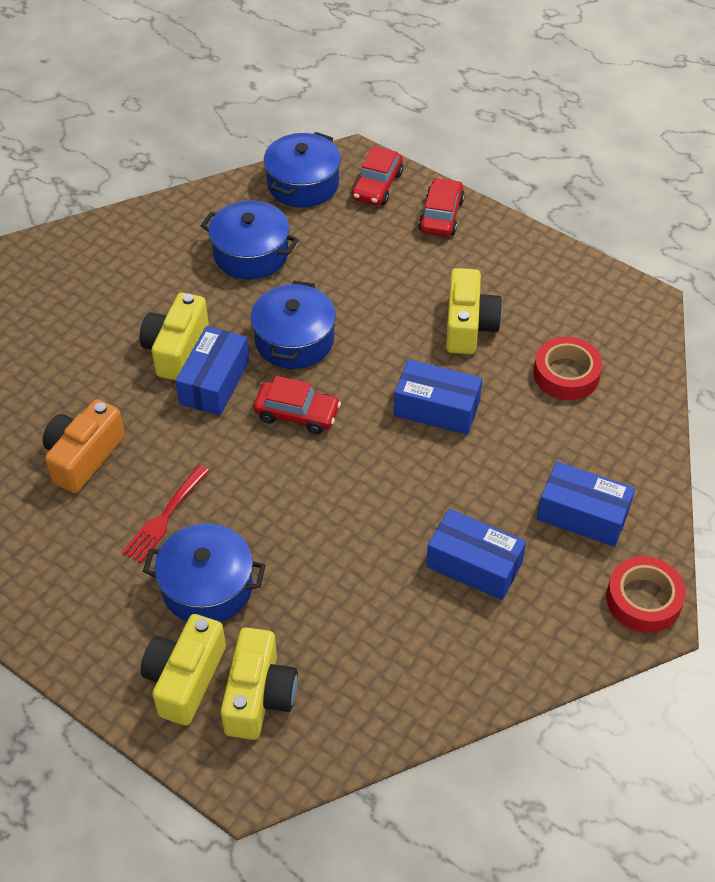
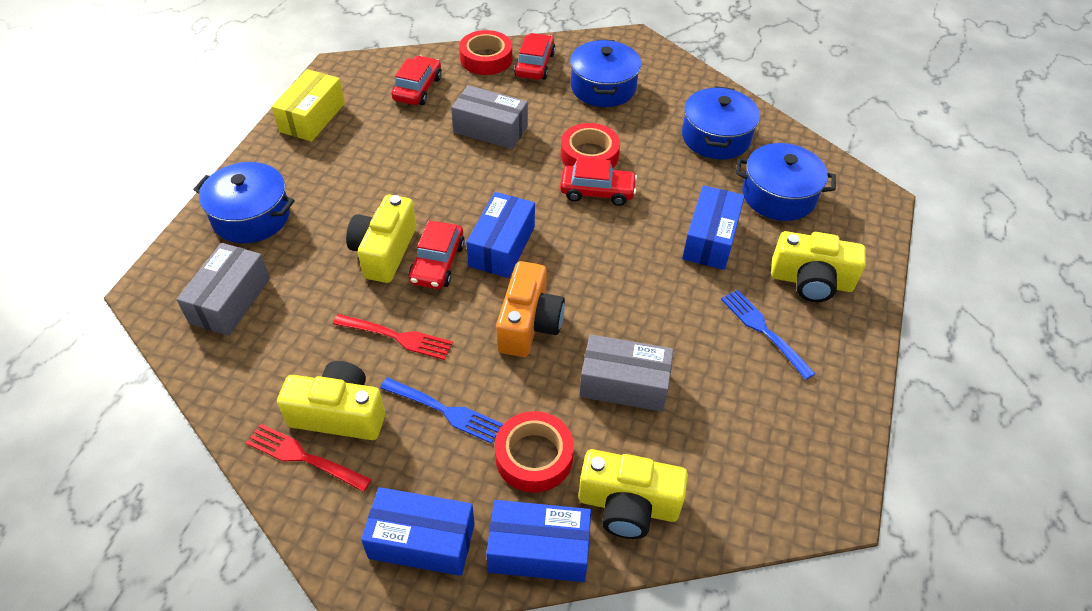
blue fork: 0 -> 2
grey box: 0 -> 3
red car: 3 -> 4
red fork: 1 -> 2
red tape: 2 -> 3
yellow box: 0 -> 1

